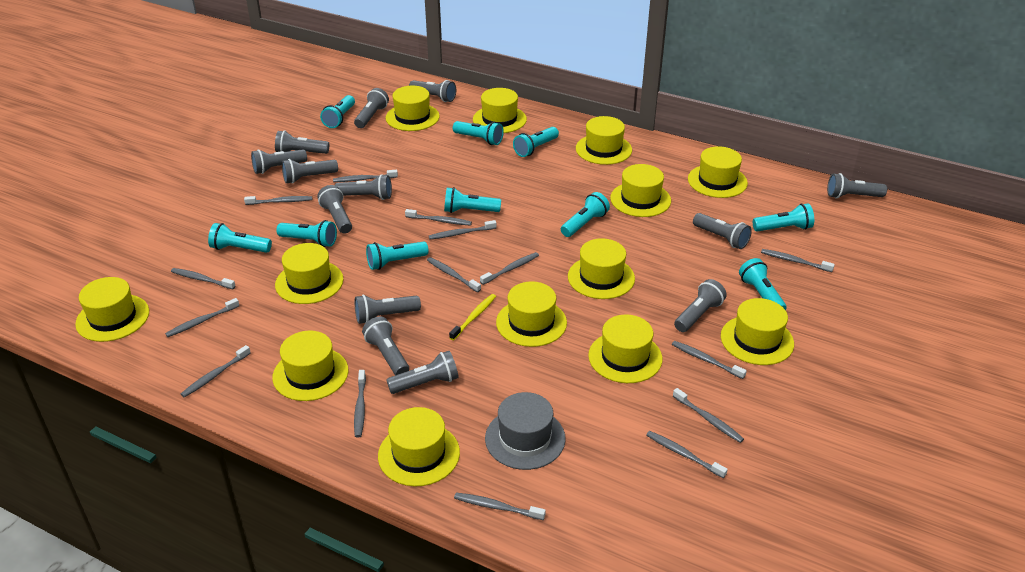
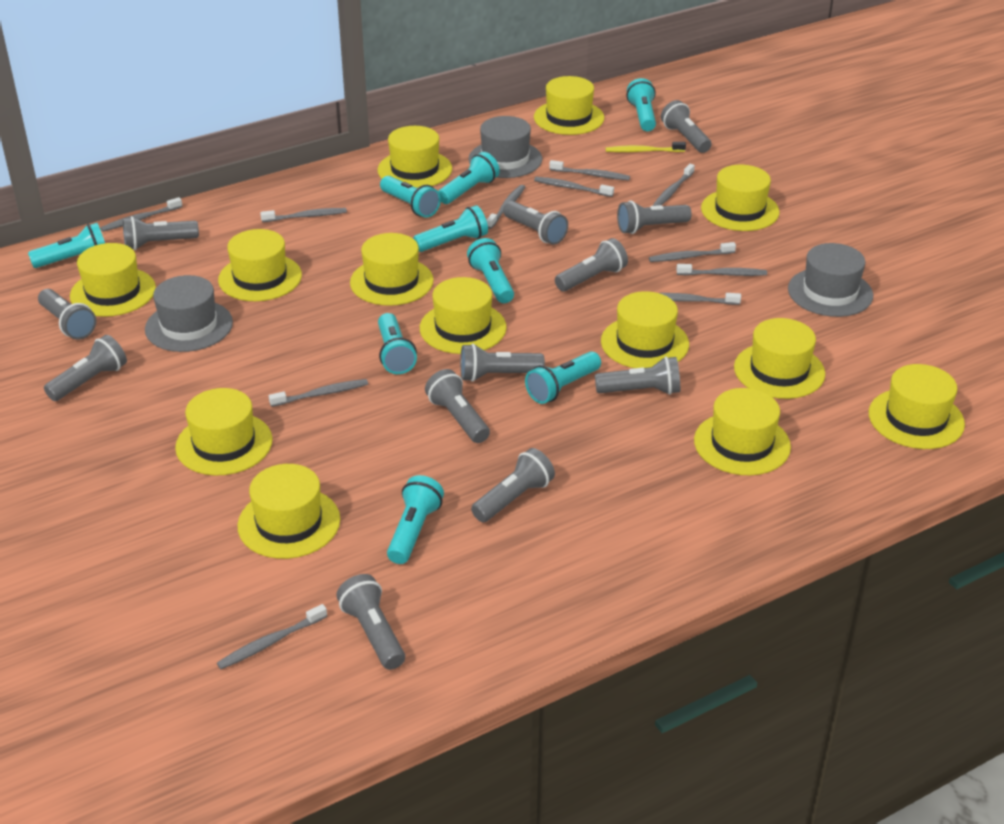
grey flashlight: 13 -> 12
grey hat: 1 -> 3
grey toothbrush: 15 -> 11
turquoise flashlight: 10 -> 9

